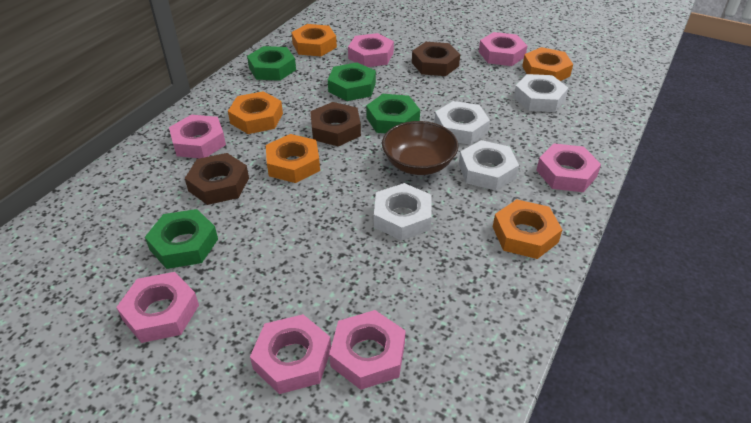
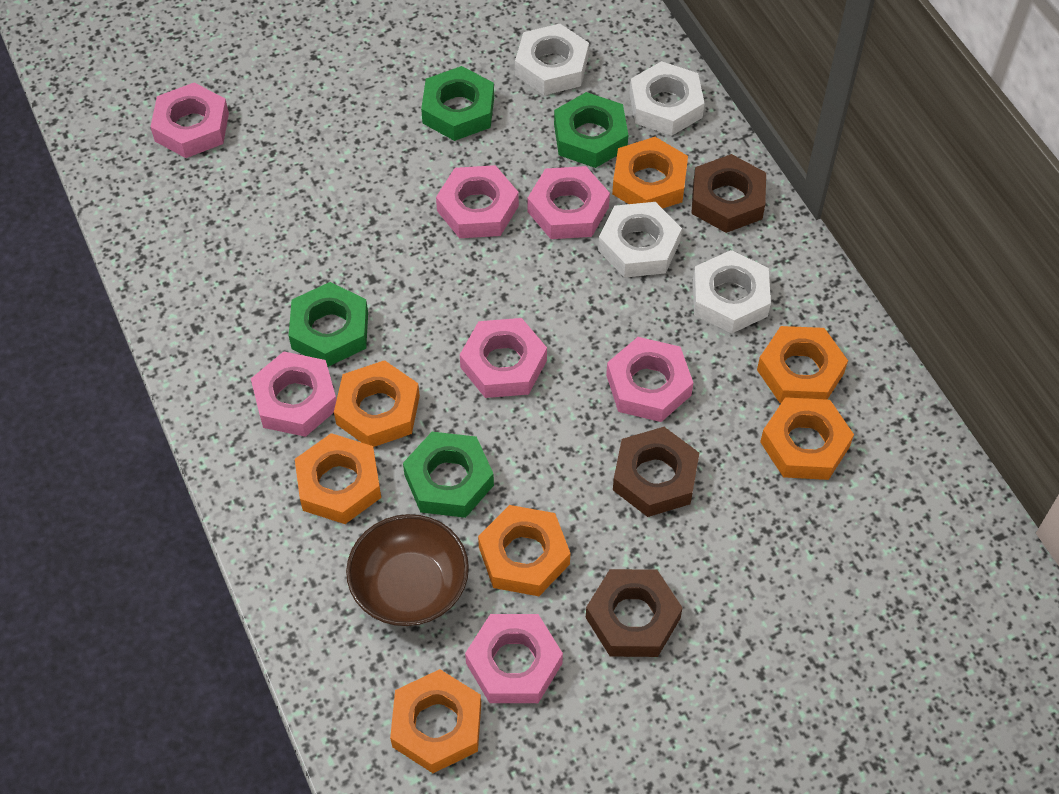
orange nut: 5 -> 7

